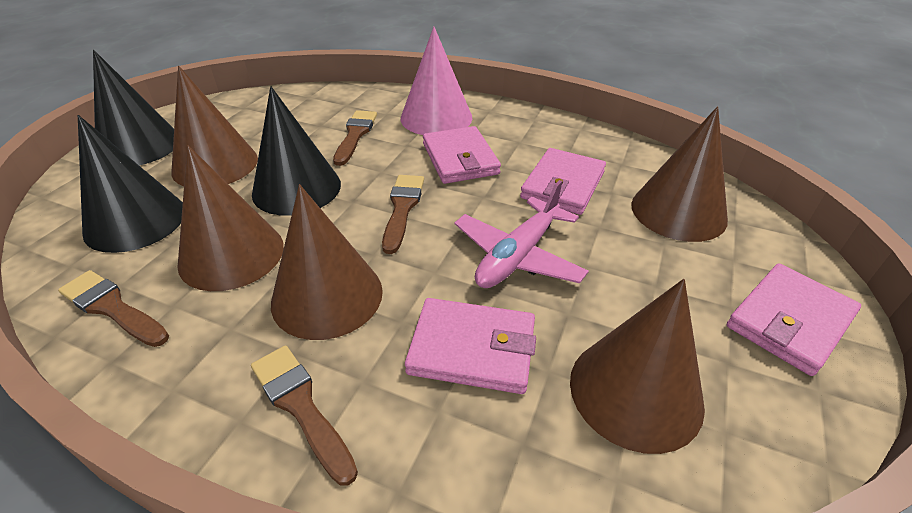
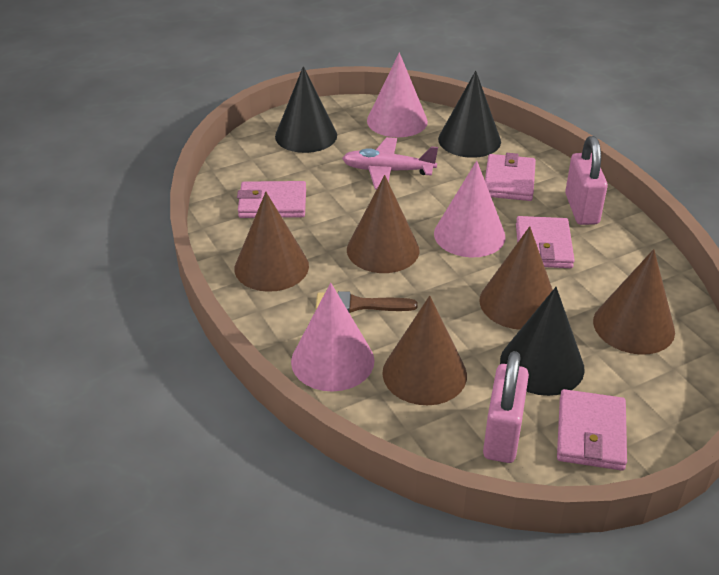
brown brush: 4 -> 1
pink cone: 1 -> 3
pink padlock: 0 -> 2

